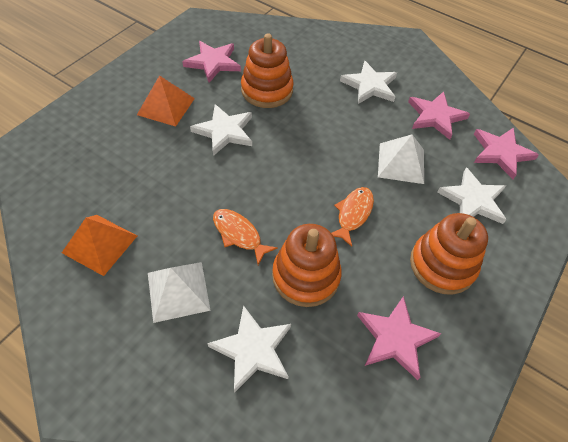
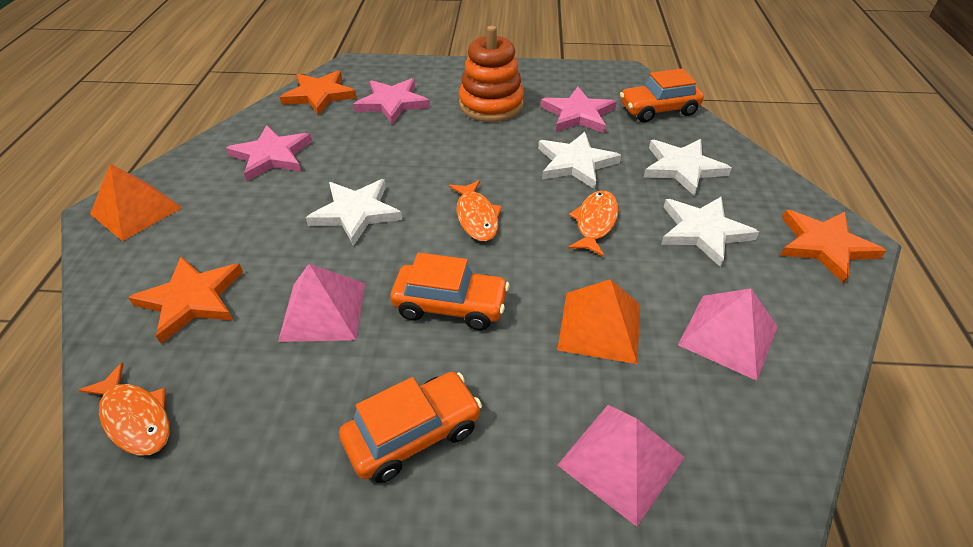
orange car: 0 -> 3
orange fish: 2 -> 3
orange stacking toy: 3 -> 1
orange star: 0 -> 3
pink pyramid: 0 -> 3
pink star: 4 -> 3
white pyramid: 2 -> 0

